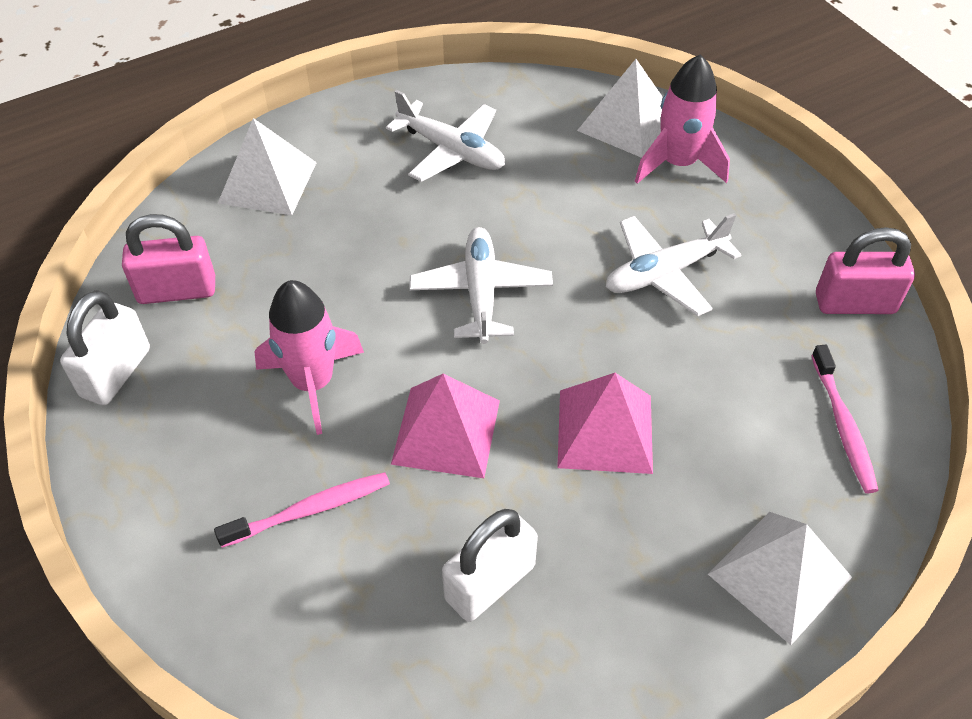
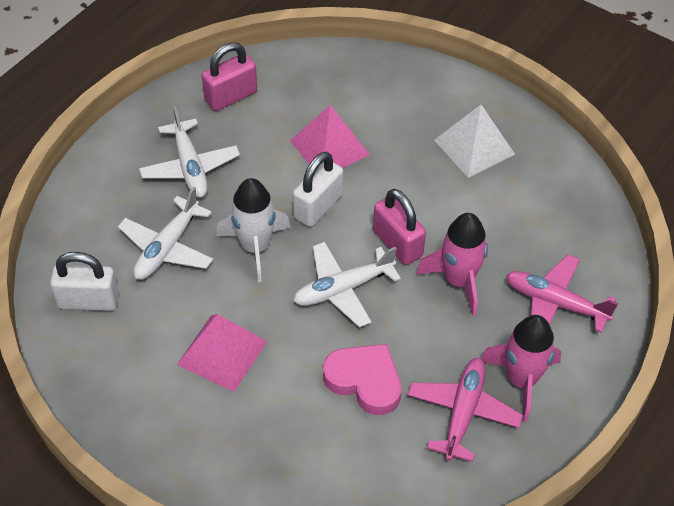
pink heart: 0 -> 1
pink plane: 0 -> 2
pink toothbrush: 2 -> 0
white pyramid: 3 -> 1
white rocket: 0 -> 1

